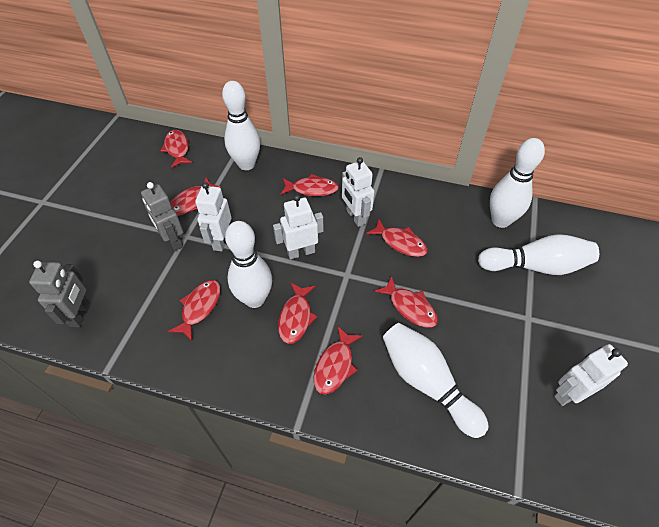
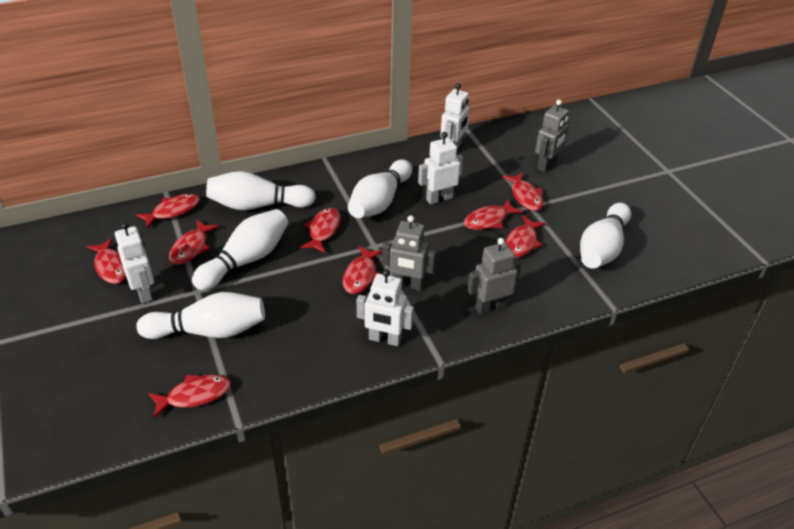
grey robot: 2 -> 3
red fish: 8 -> 9

